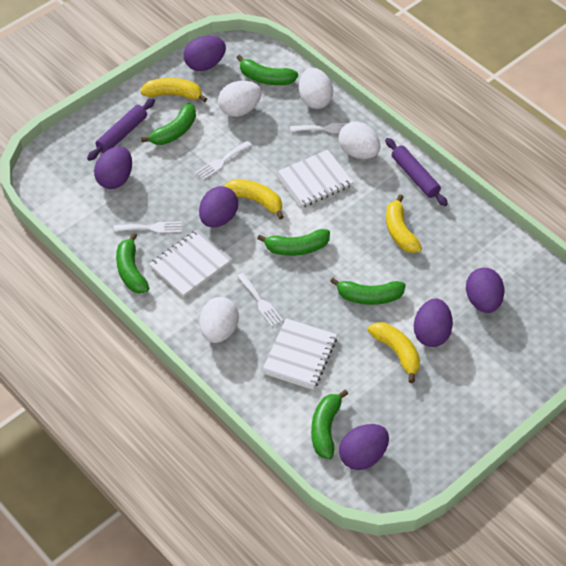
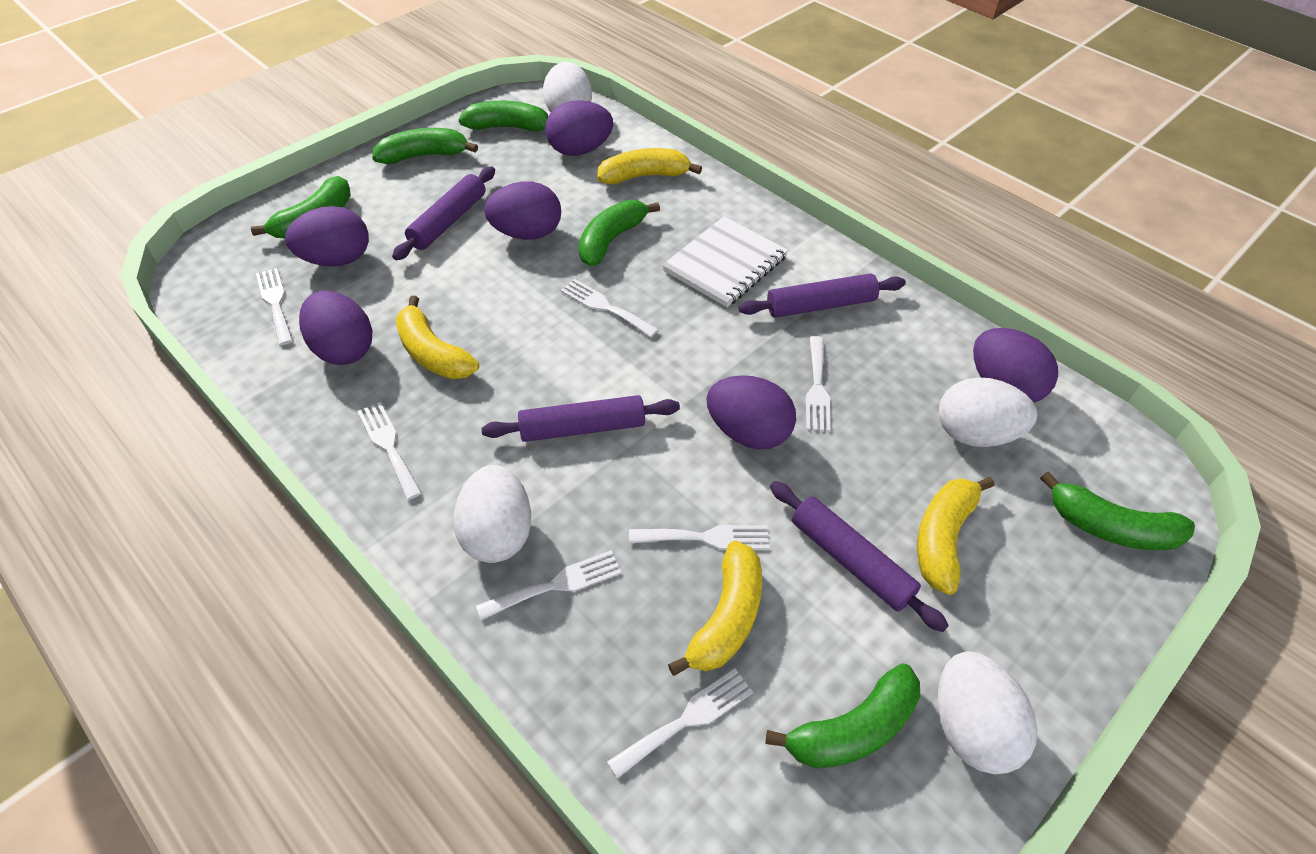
purple rolling pin: 2 -> 4
white fork: 4 -> 7
white notebook: 3 -> 1

